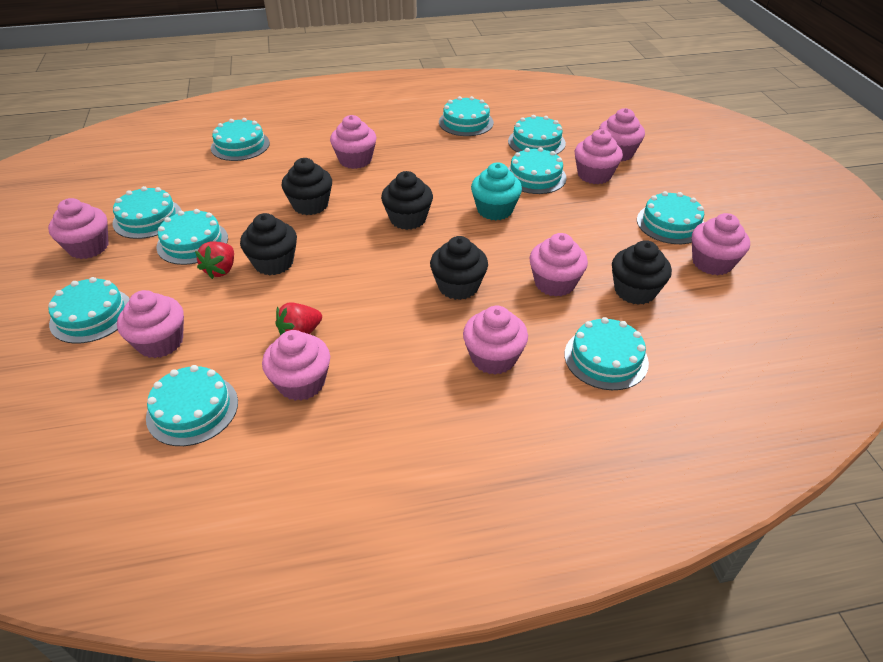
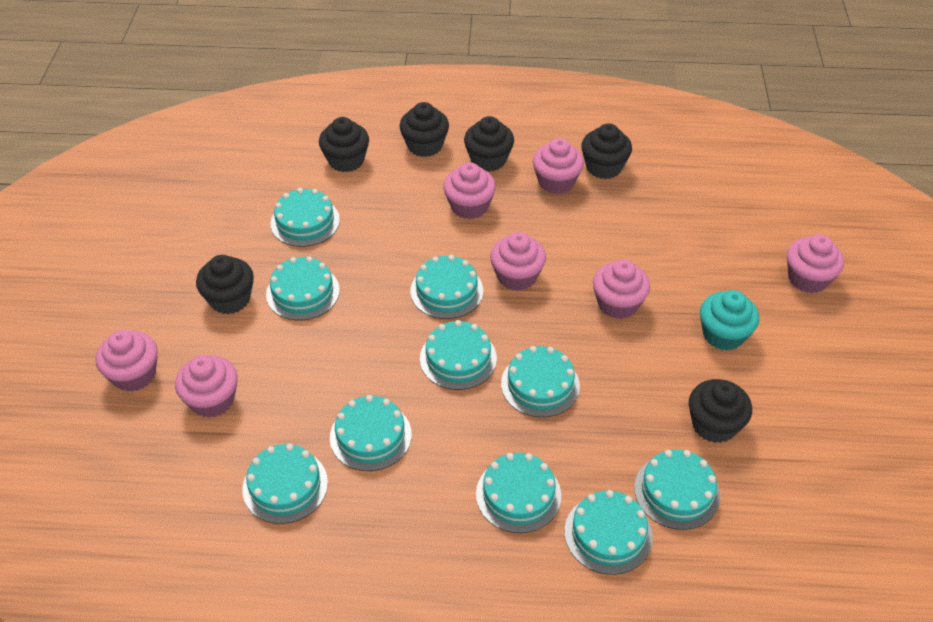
black cupcake: 5 -> 6
pink cupcake: 9 -> 7
red strawberry: 2 -> 0

